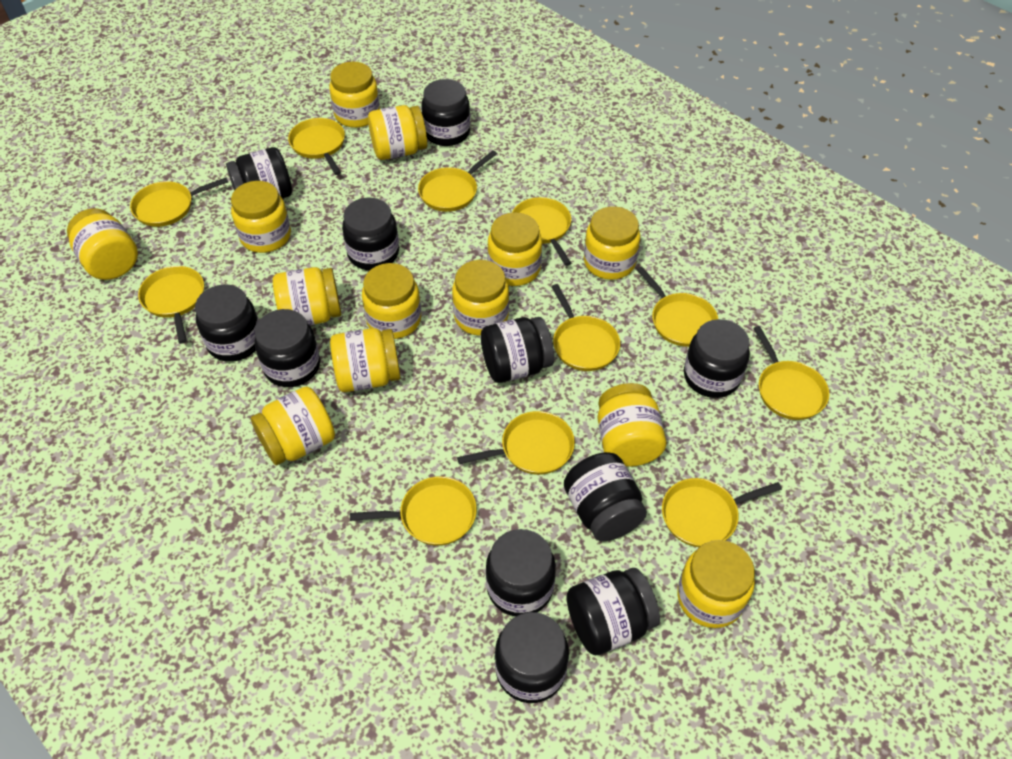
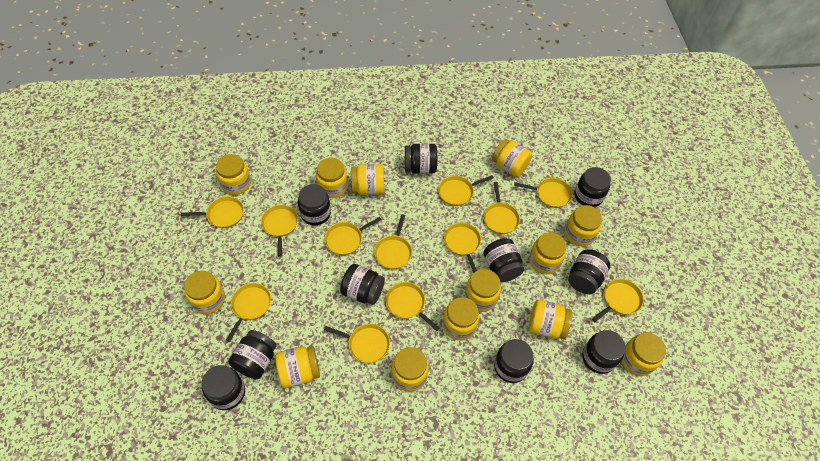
black jar: 11 -> 10
yellow pan: 11 -> 12

